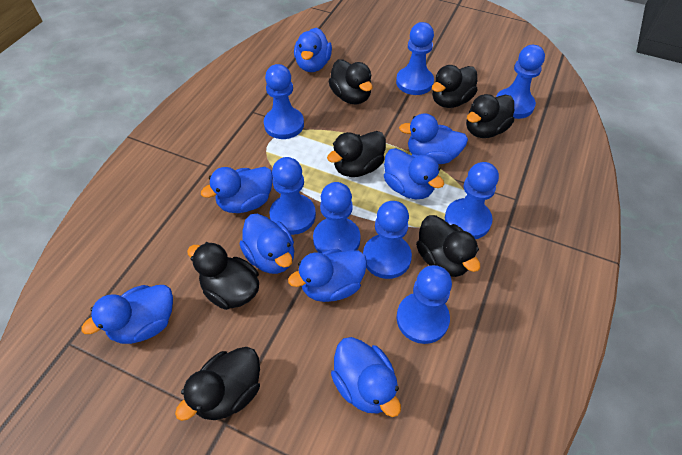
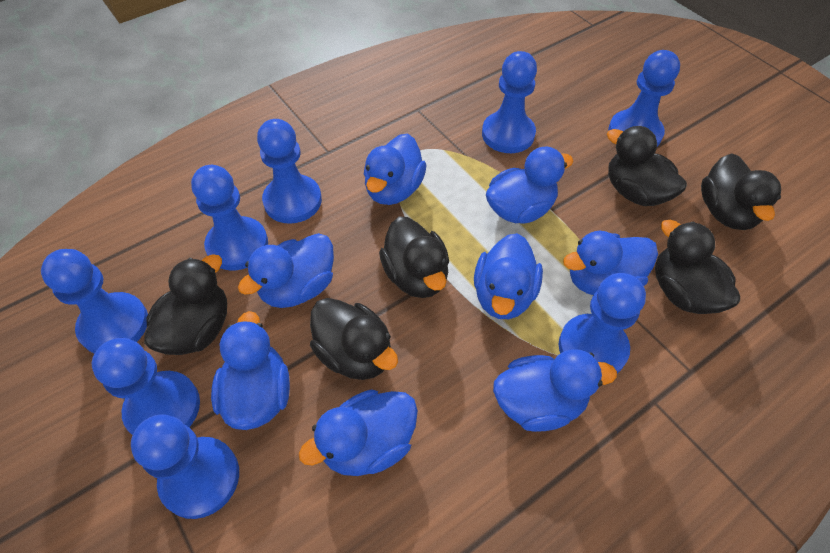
black duck: 7 -> 6

